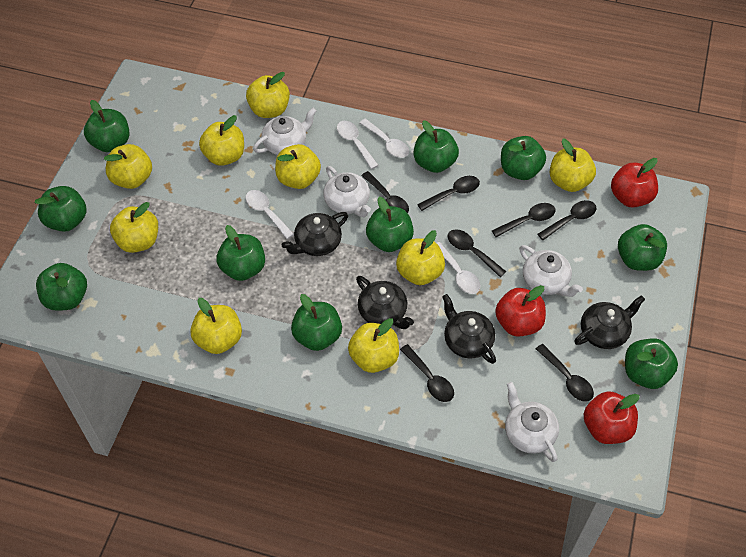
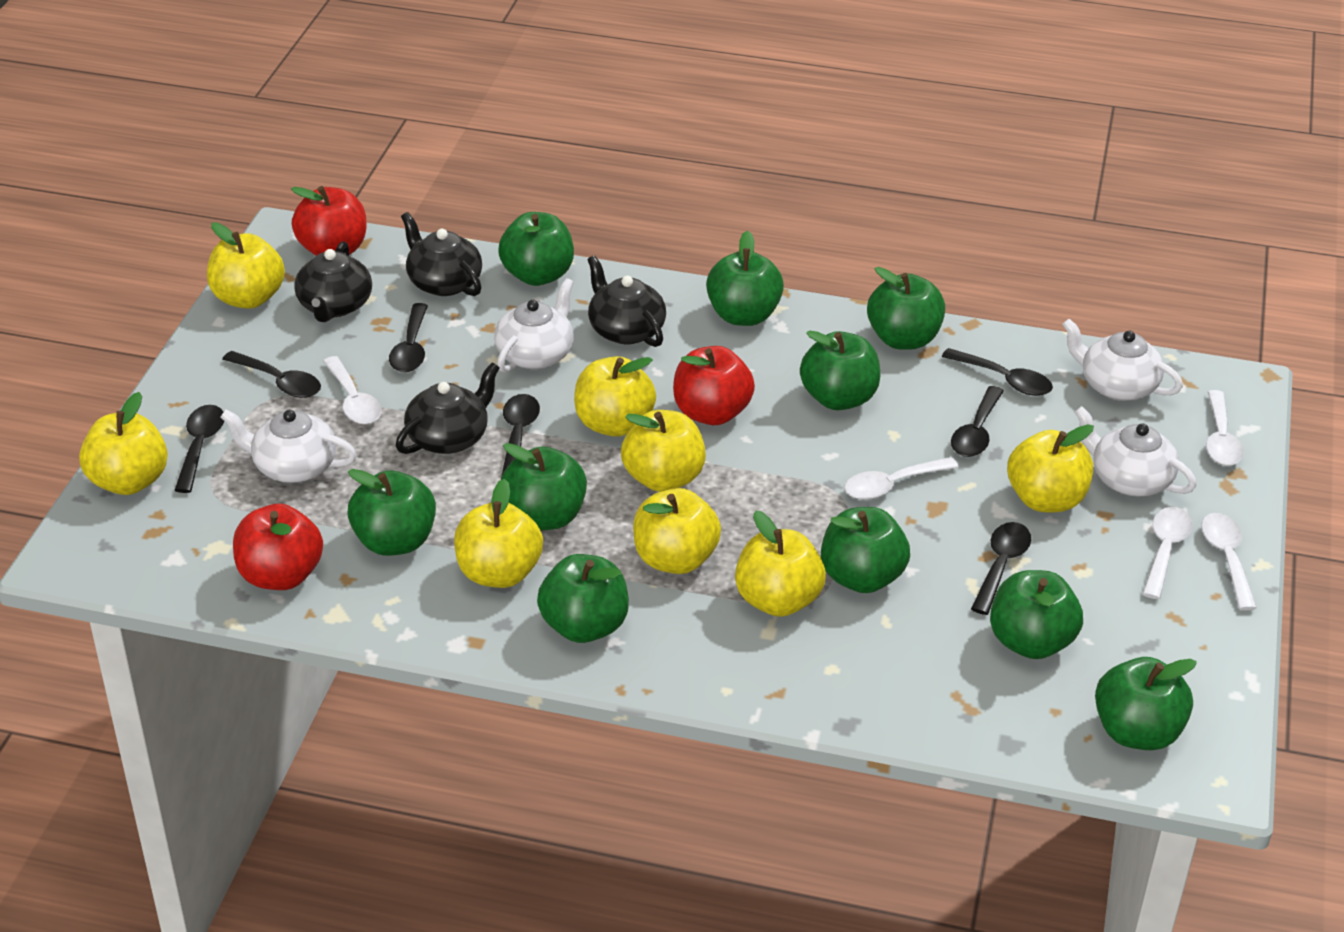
white spoon: 4 -> 5
yellow apple: 9 -> 8

